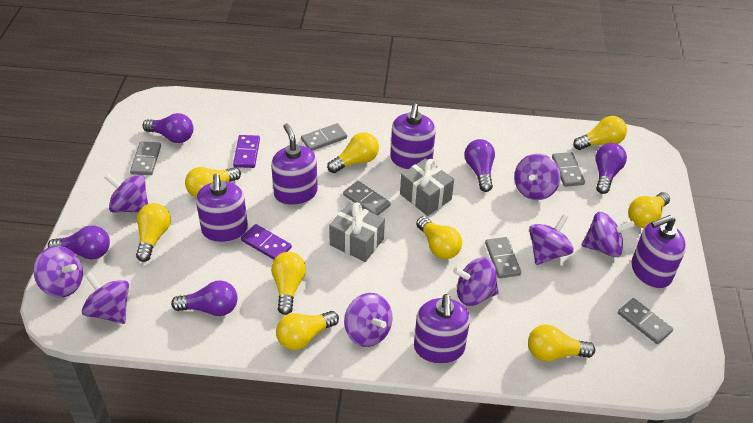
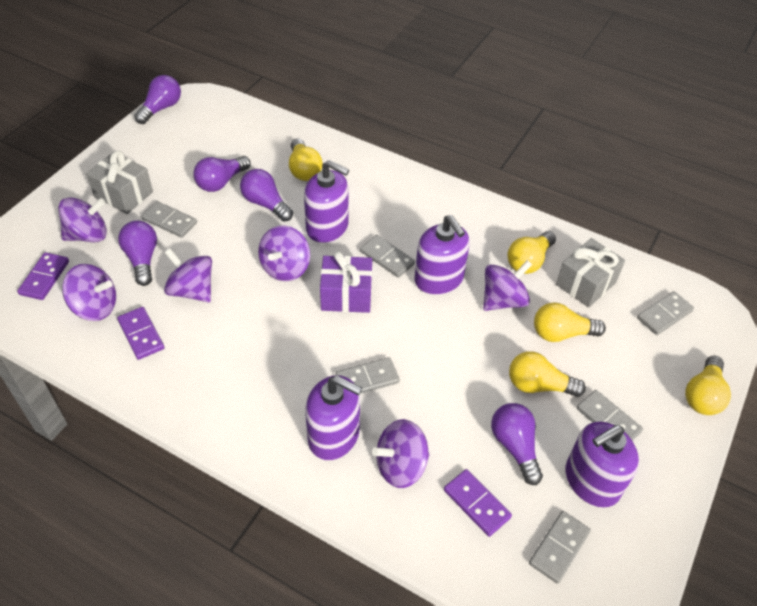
purple domino: 2 -> 3
purple gift: 0 -> 1
purple soap dispenser: 5 -> 4
purple spinning top: 8 -> 6
yellow light bulb: 9 -> 5

